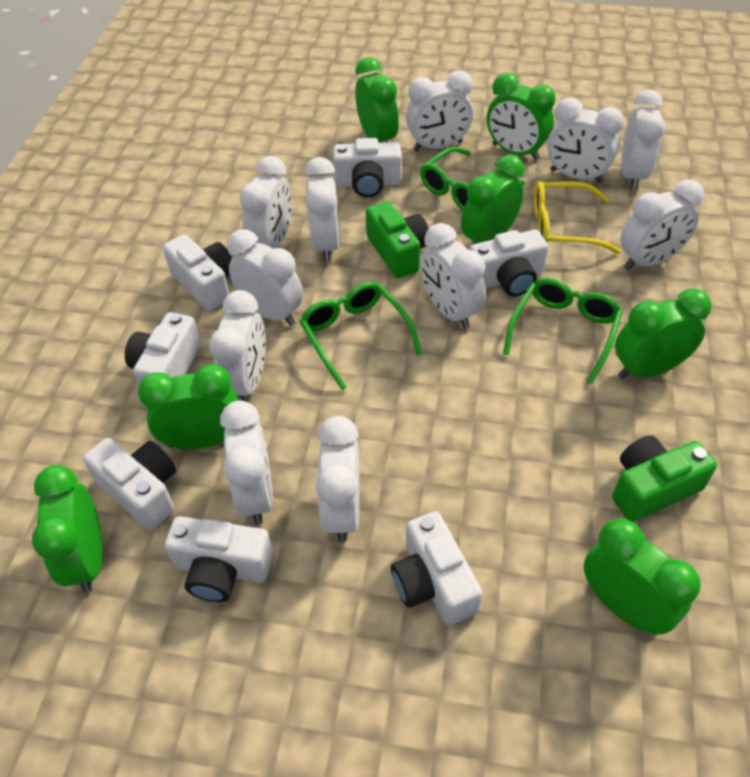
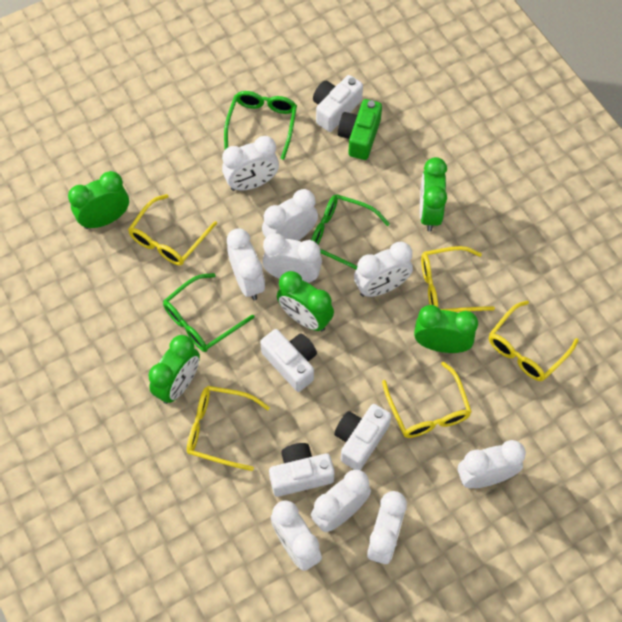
green camera: 2 -> 1
green clock: 7 -> 5
white camera: 7 -> 4
white clock: 11 -> 9
yellow glasses: 1 -> 5

